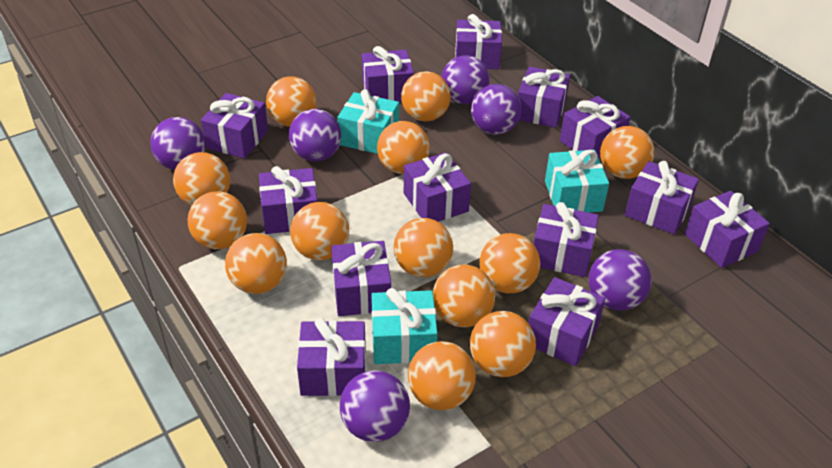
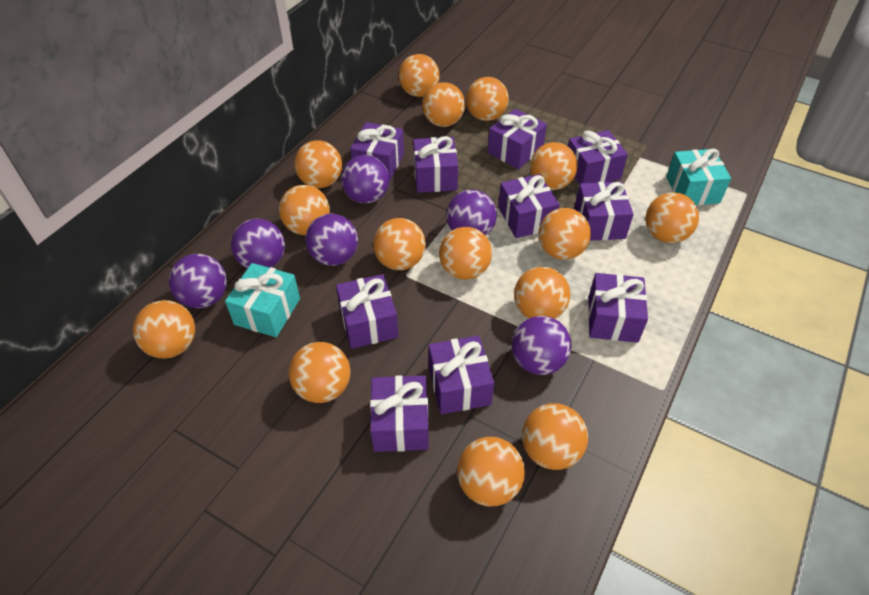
orange ball: 13 -> 15
purple gift: 13 -> 10
turquoise gift: 3 -> 2

